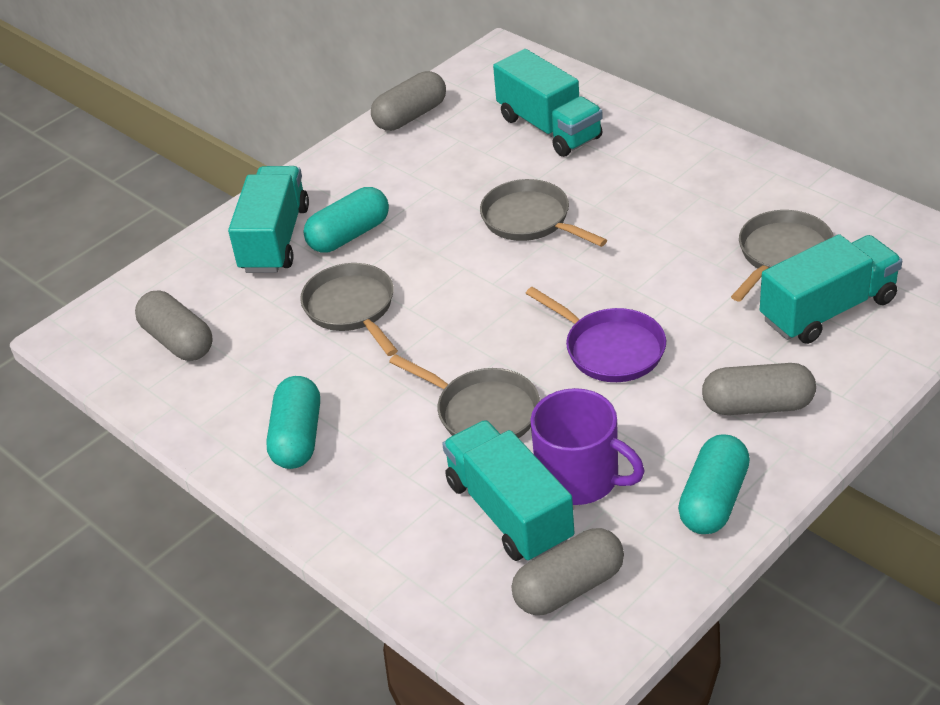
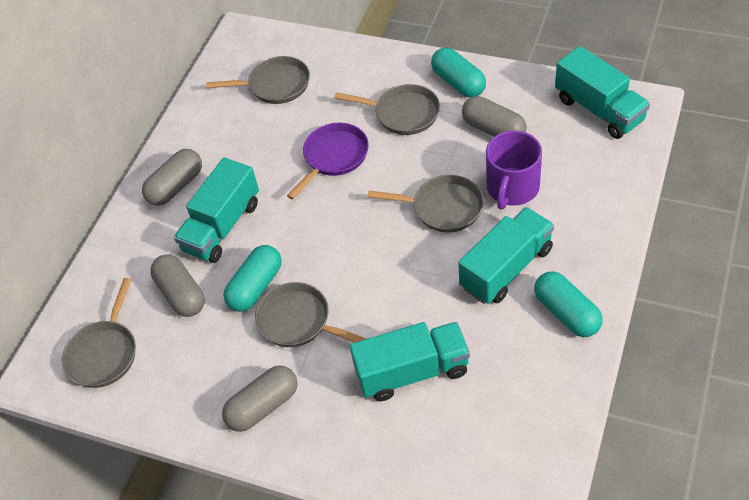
grey pan: 4 -> 5

